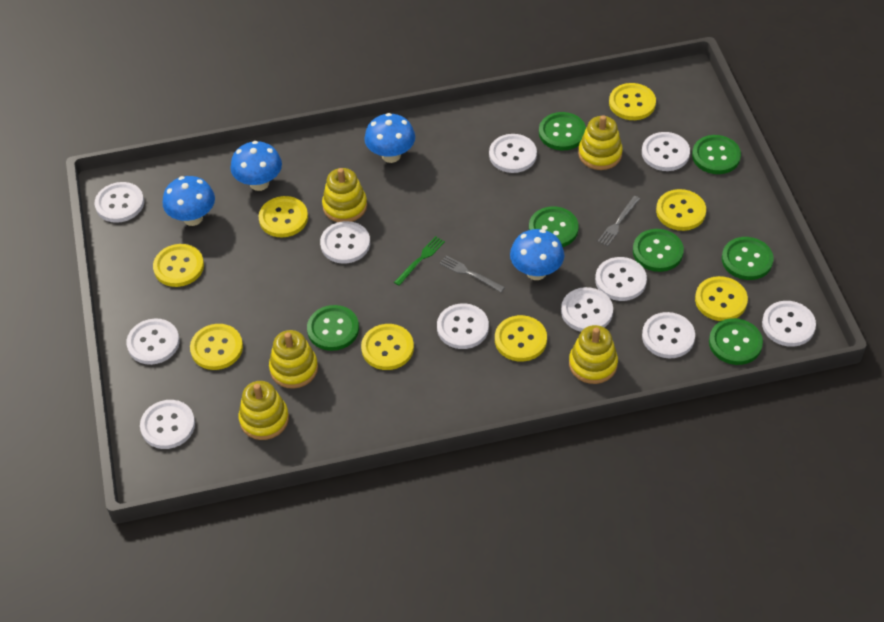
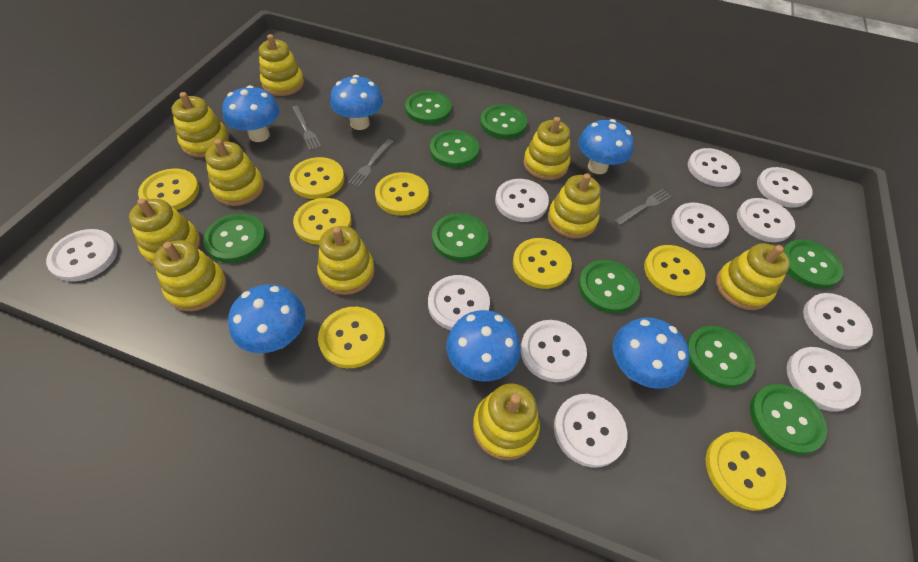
blue mushroom: 4 -> 6
green button: 7 -> 9
green fork: 1 -> 0
grey fork: 2 -> 3
yellow stacking toy: 5 -> 10

